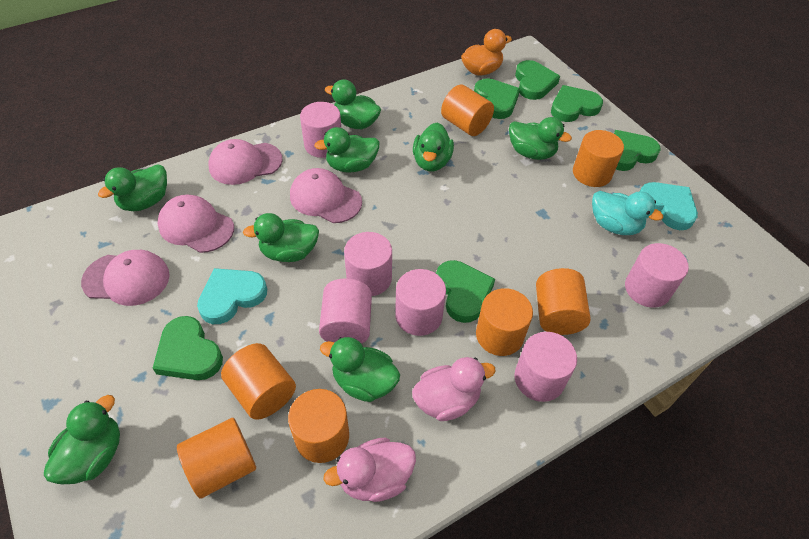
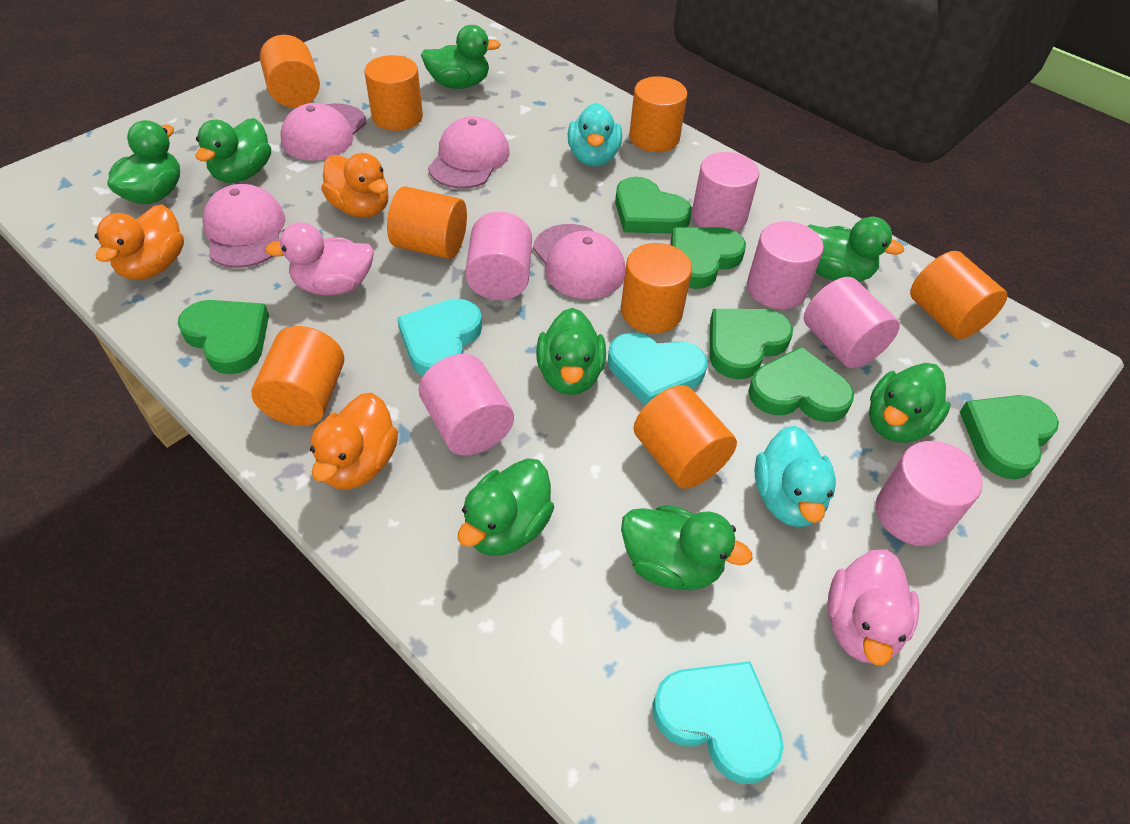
orange cylinder: 7 -> 8
orange duck: 1 -> 3
turquoise duck: 1 -> 2
turquoise heart: 2 -> 3

